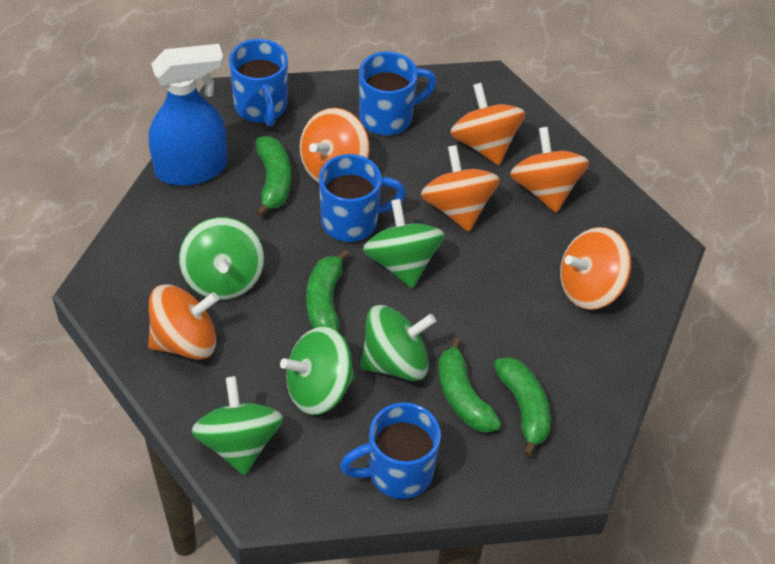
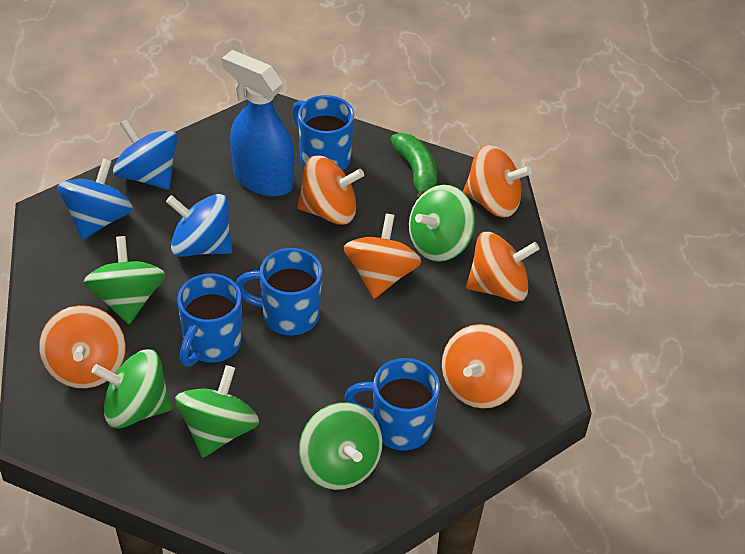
blue spinning top: 0 -> 3
green banana: 4 -> 1

